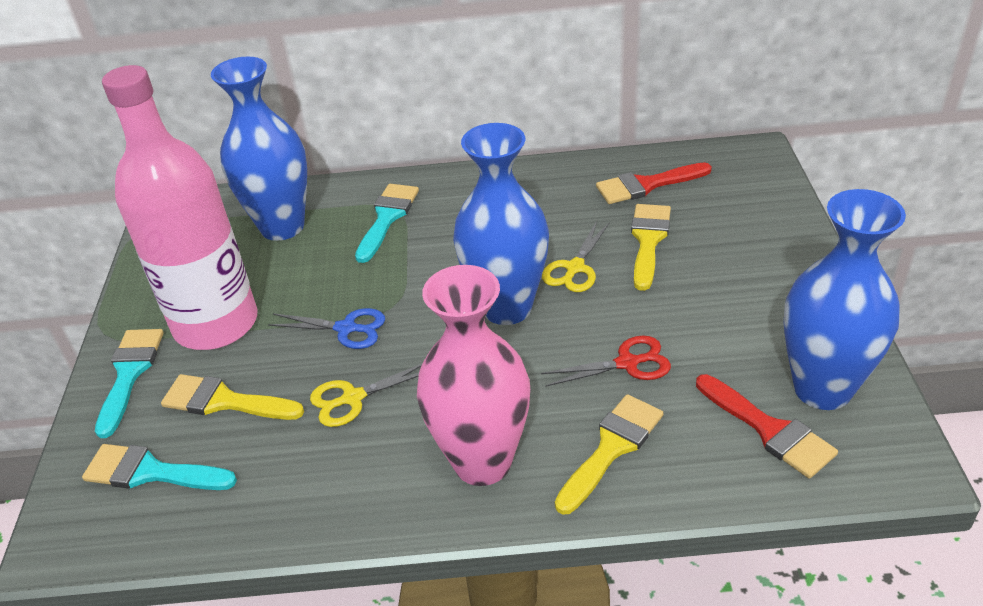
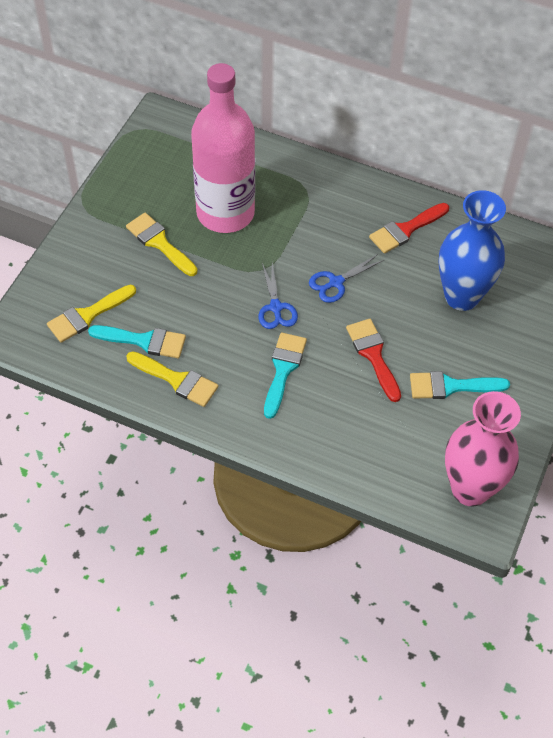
blue scissors: 1 -> 2
blue vase: 3 -> 1
red scissors: 1 -> 0
yellow scissors: 2 -> 0

